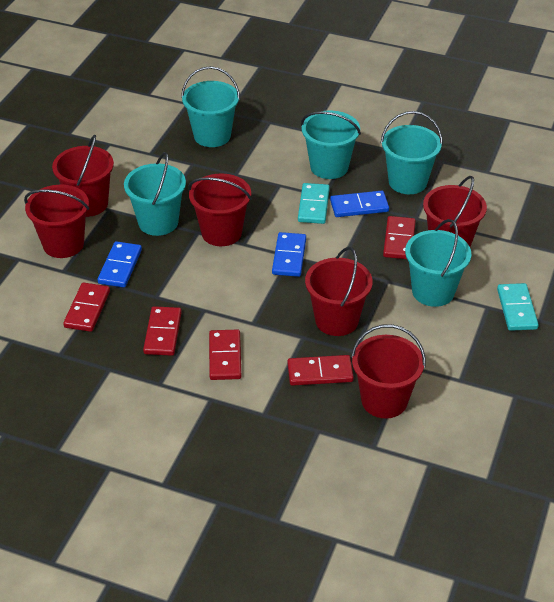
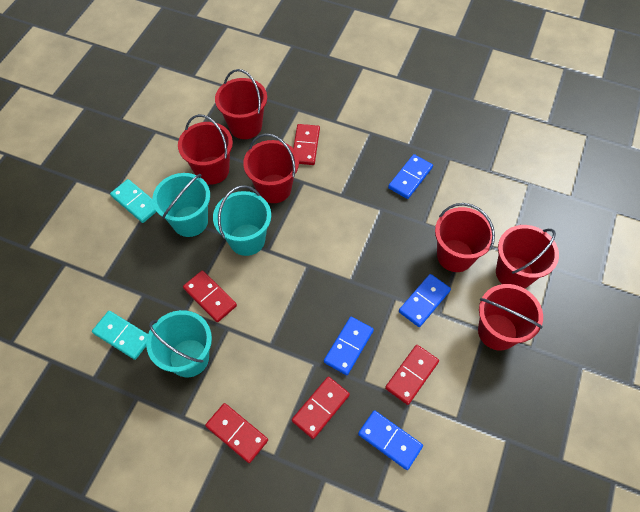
blue domino: 3 -> 4
turquoise bucket: 5 -> 3

